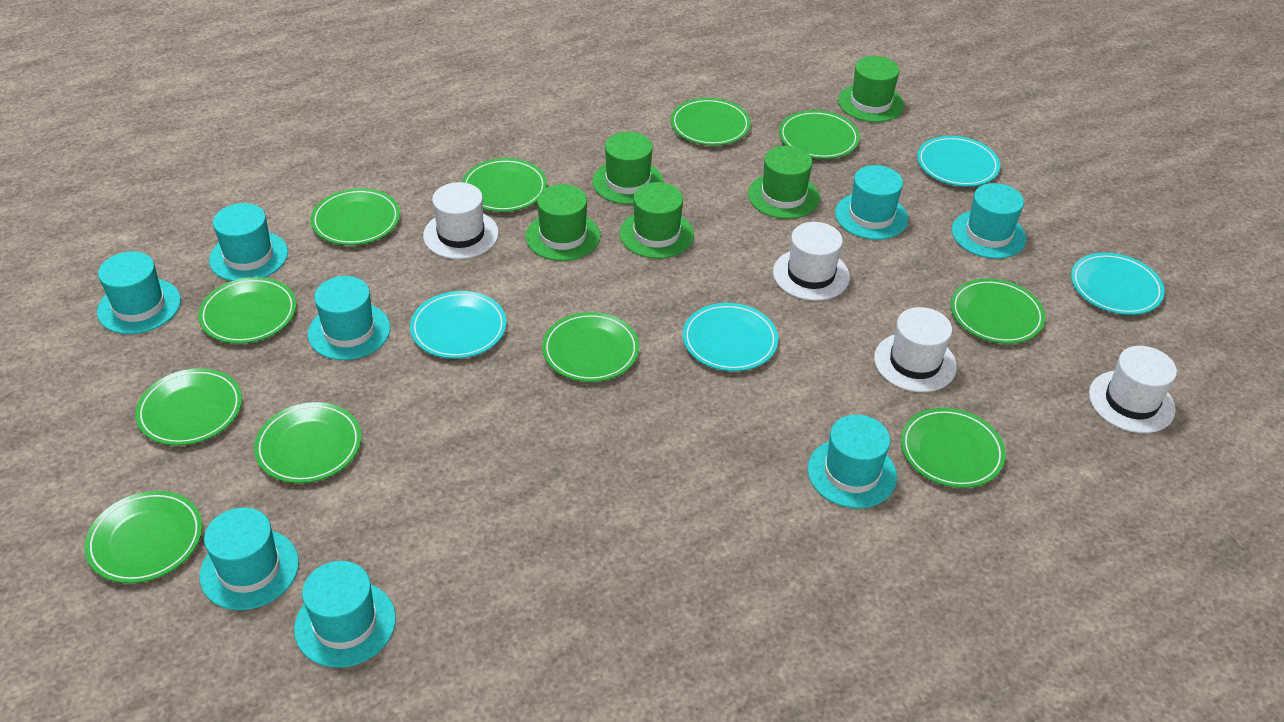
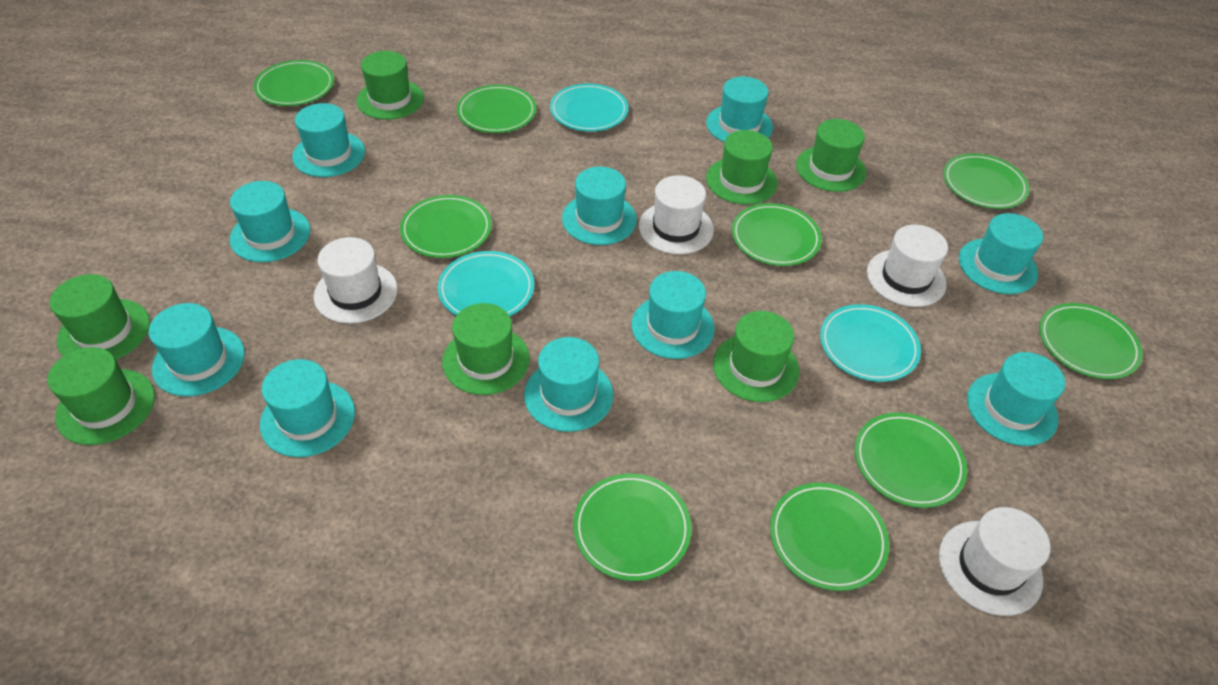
green hat: 5 -> 7
green plate: 11 -> 9
turquoise hat: 8 -> 10
turquoise plate: 4 -> 3

